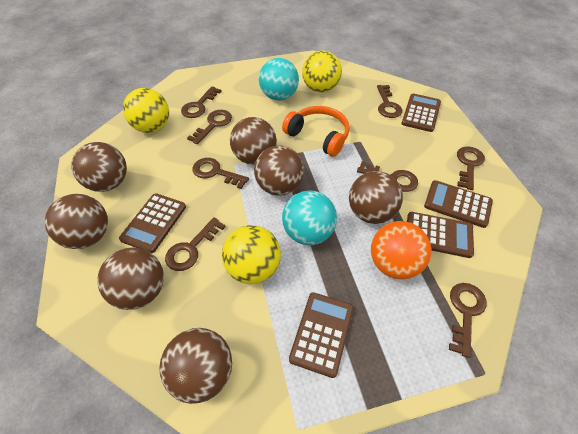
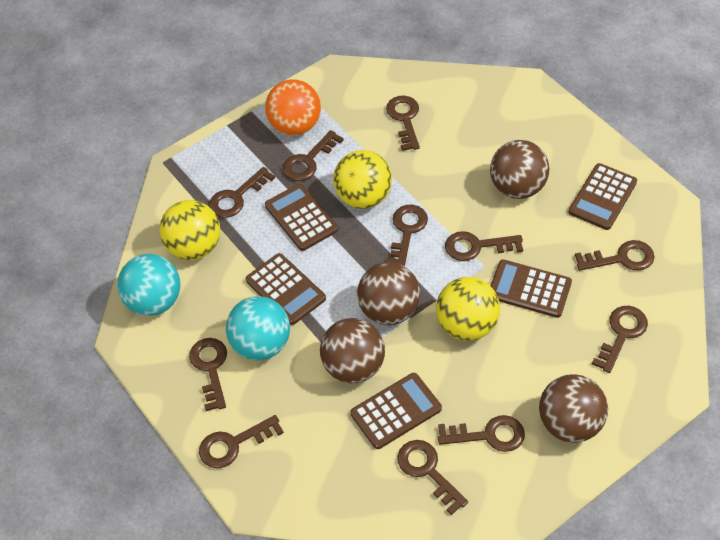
brown ball: 7 -> 4
brown key: 8 -> 11
orange headphones: 1 -> 0

